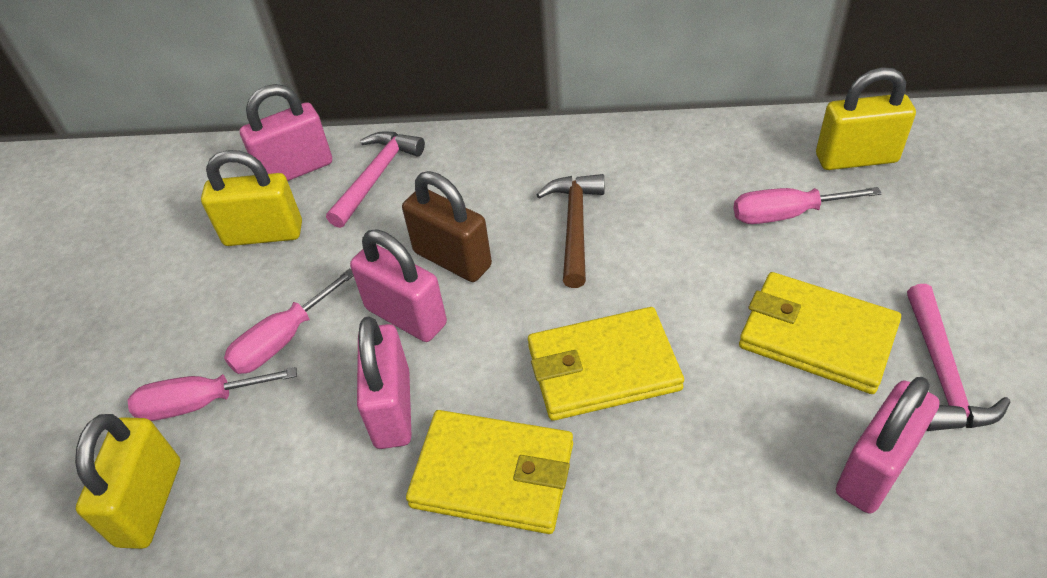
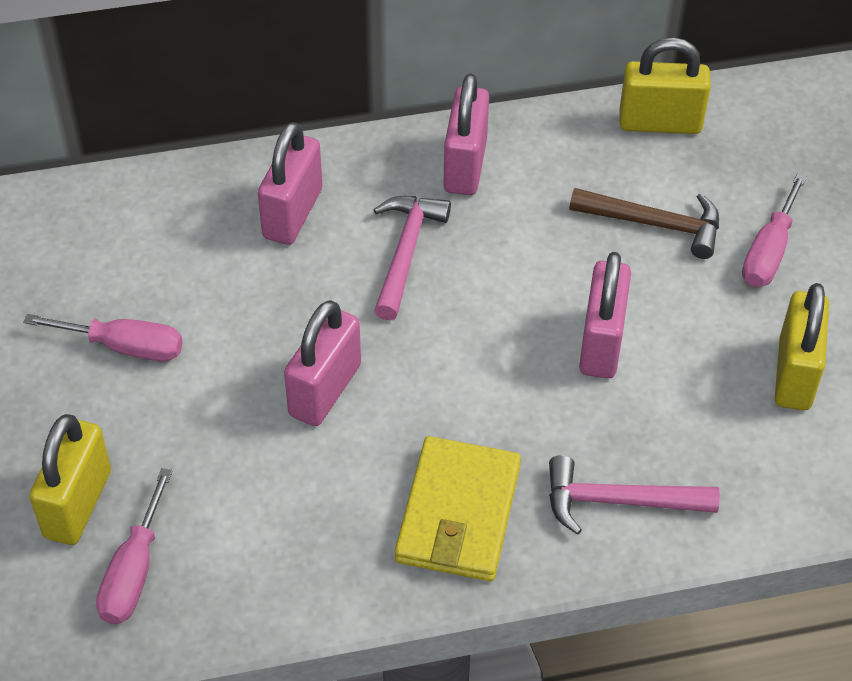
brown padlock: 1 -> 0
yellow wallet: 3 -> 1

